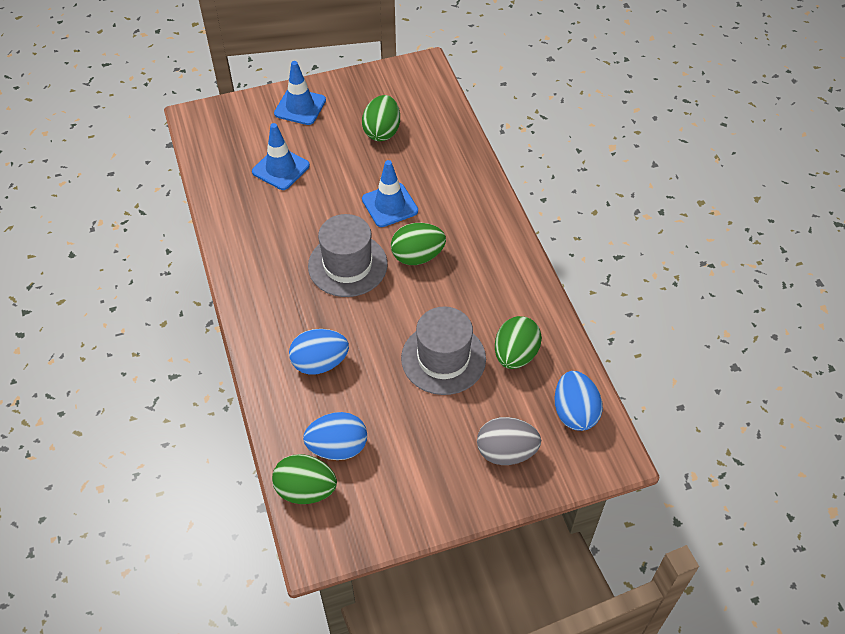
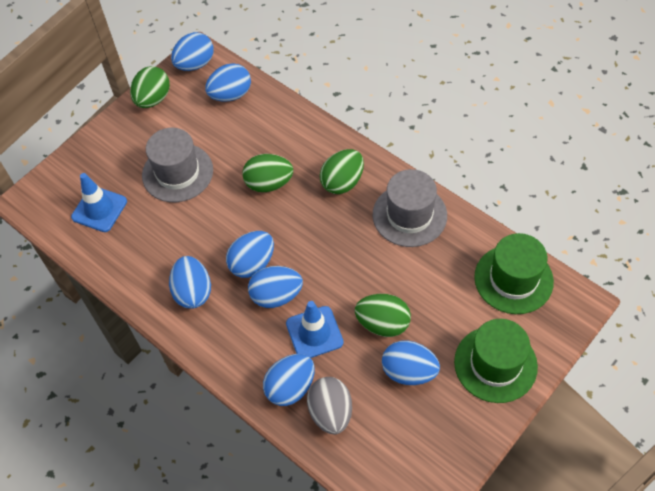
blue egg: 3 -> 7
blue traffic cone: 3 -> 2
green hat: 0 -> 2

